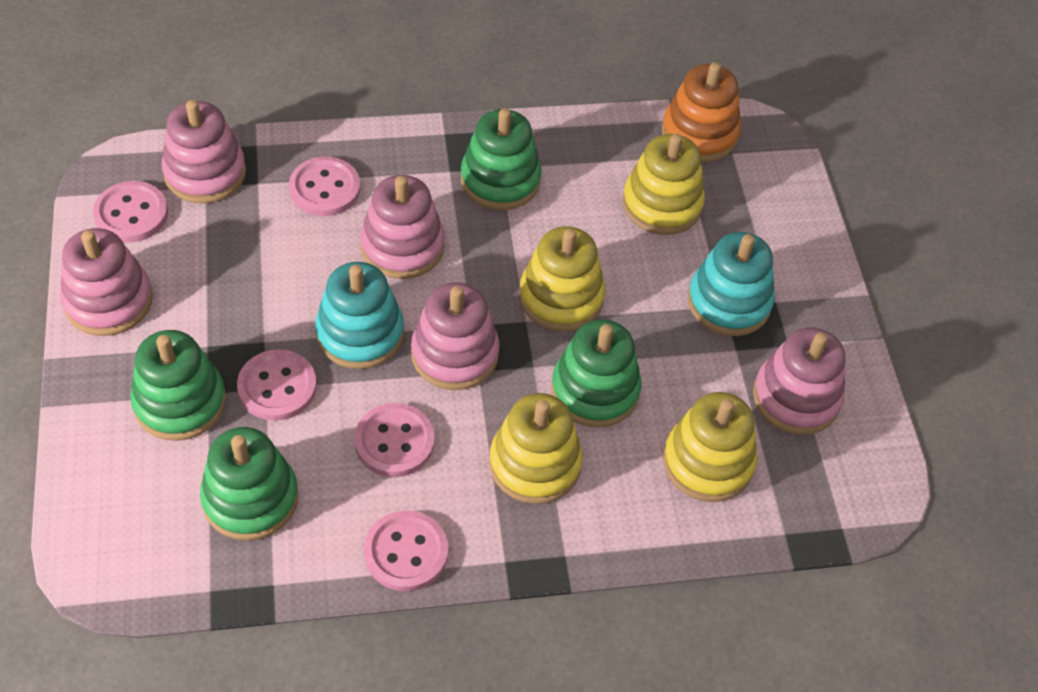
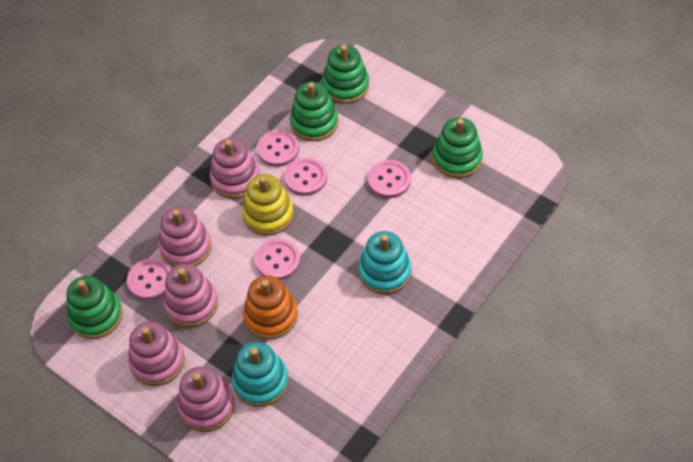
yellow stacking toy: 4 -> 1

